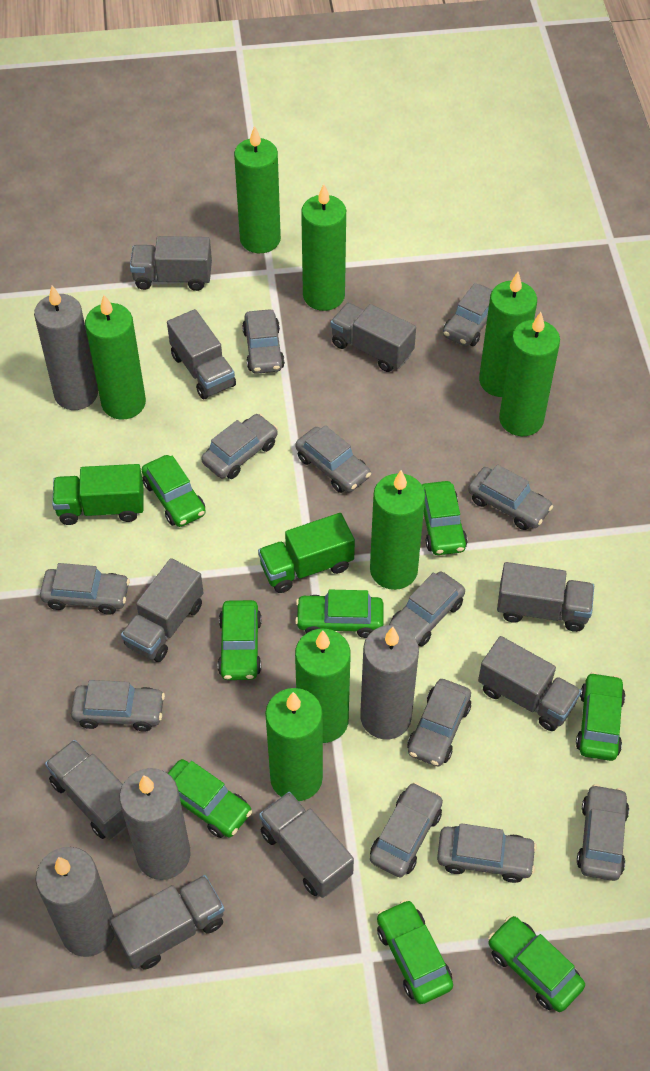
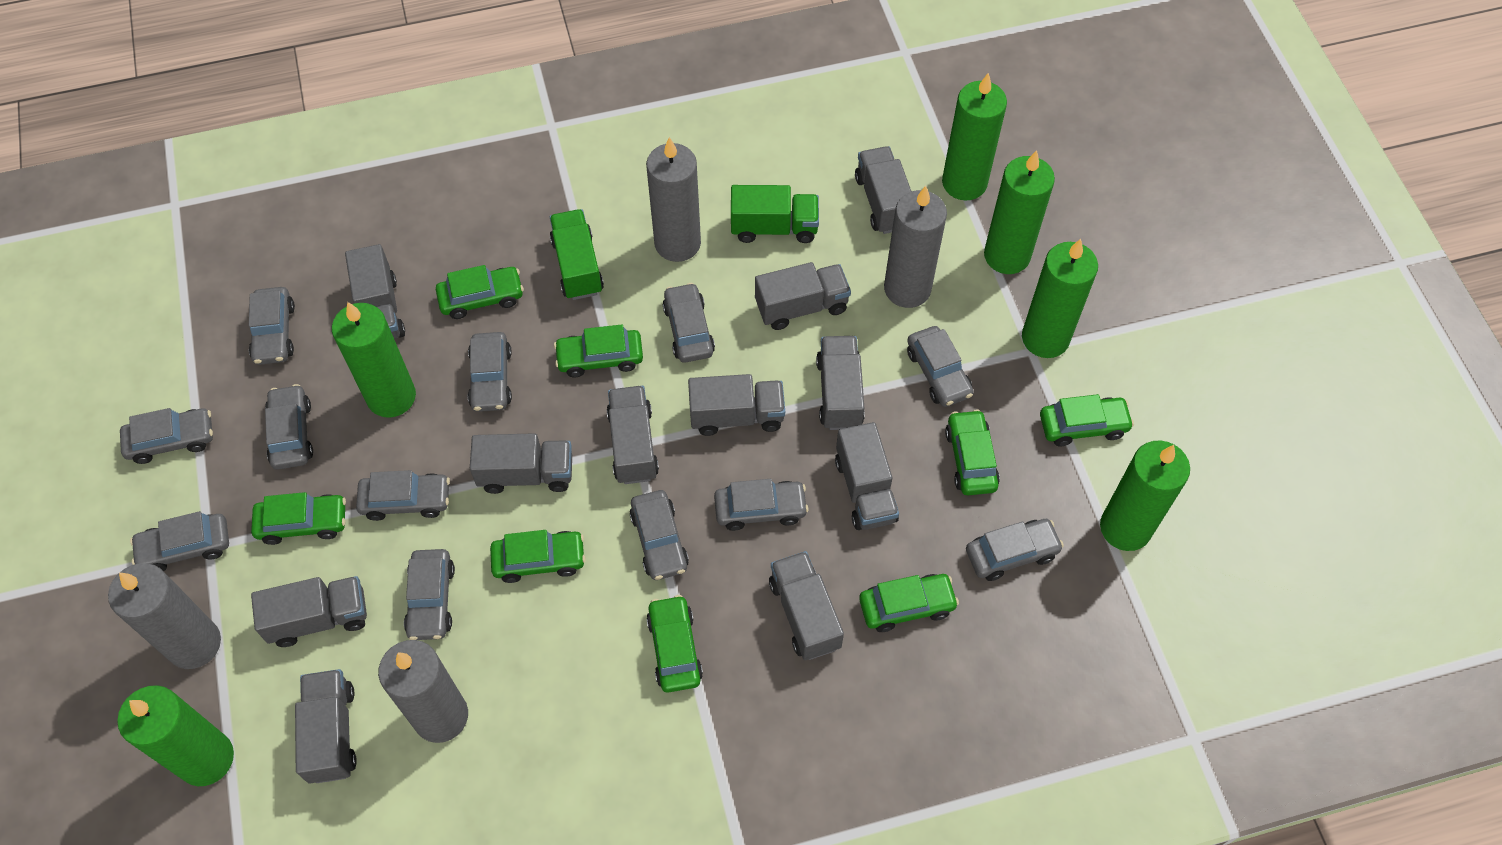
green candle: 8 -> 6
grey truck: 9 -> 11

